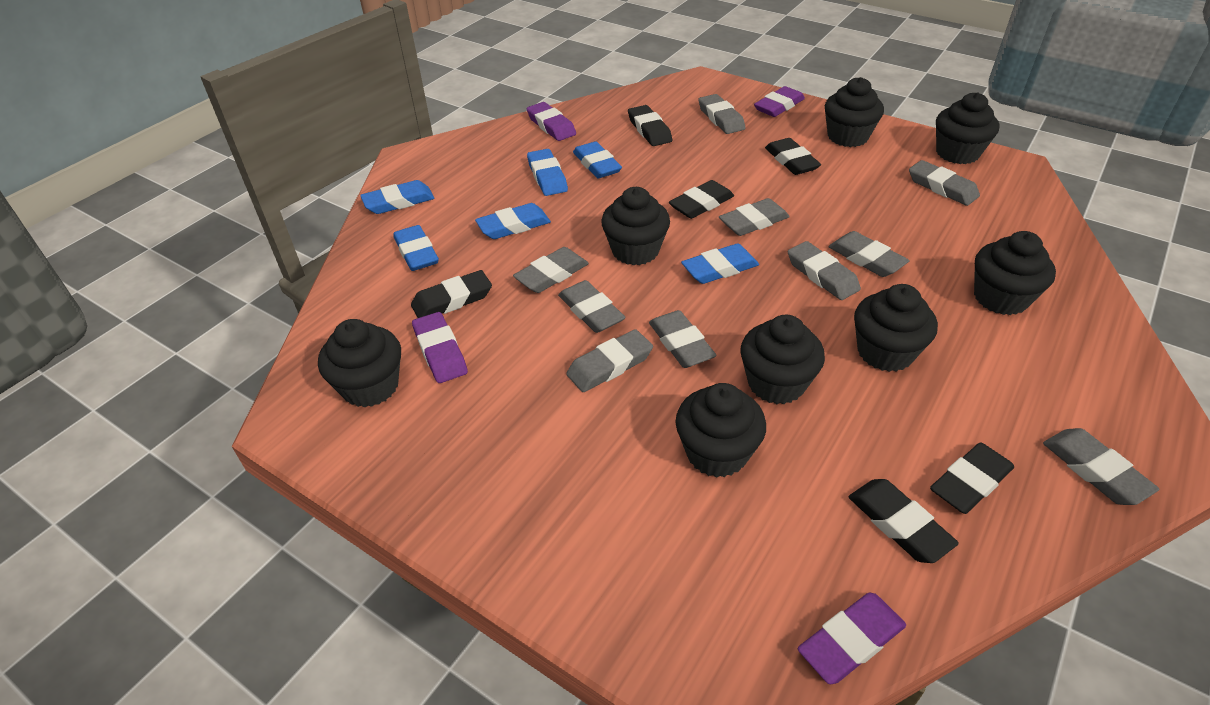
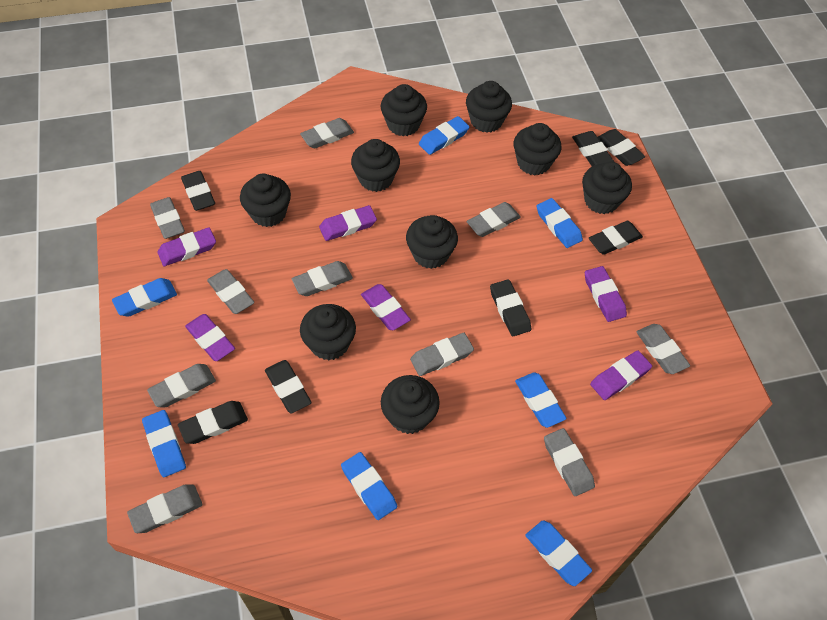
black cupcake: 8 -> 9
black eraser: 6 -> 7
blue eraser: 6 -> 7
purple eraser: 4 -> 6

